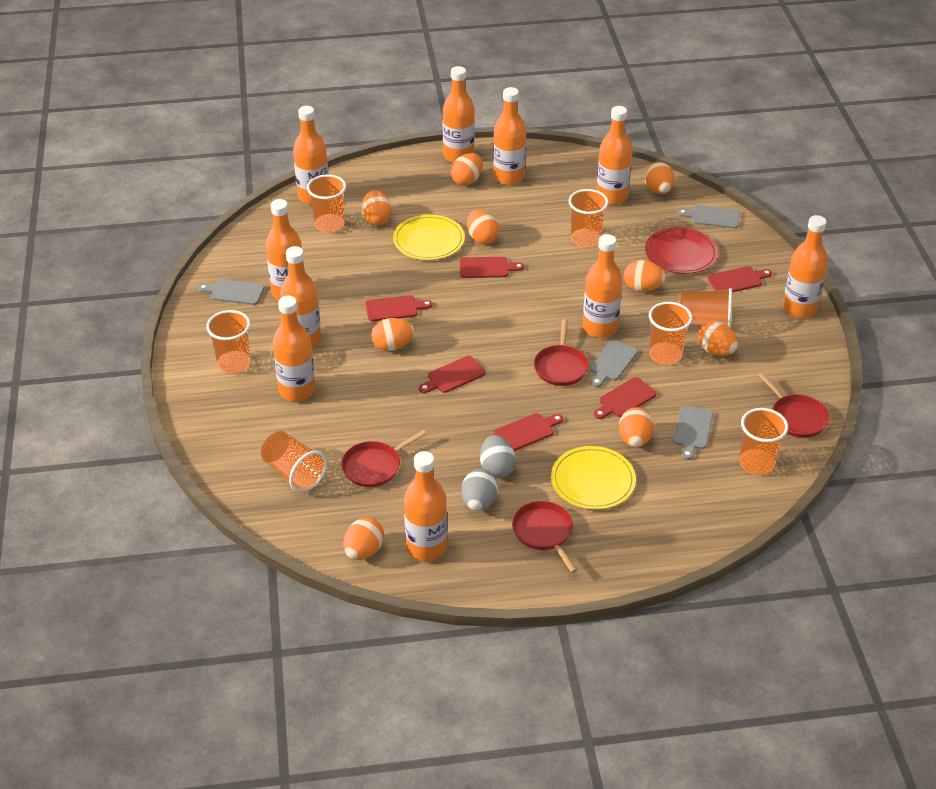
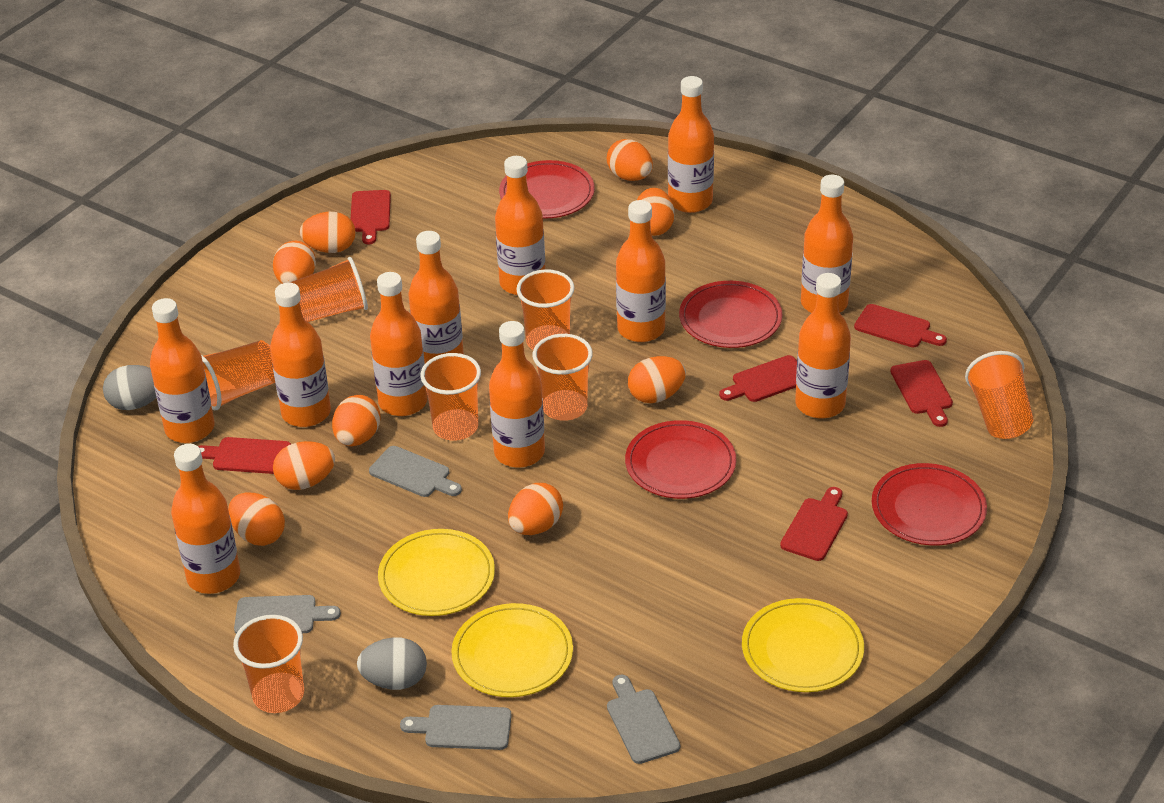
orange bottle: 10 -> 11
red pan: 4 -> 0
red plate: 1 -> 4
yellow plate: 2 -> 3

